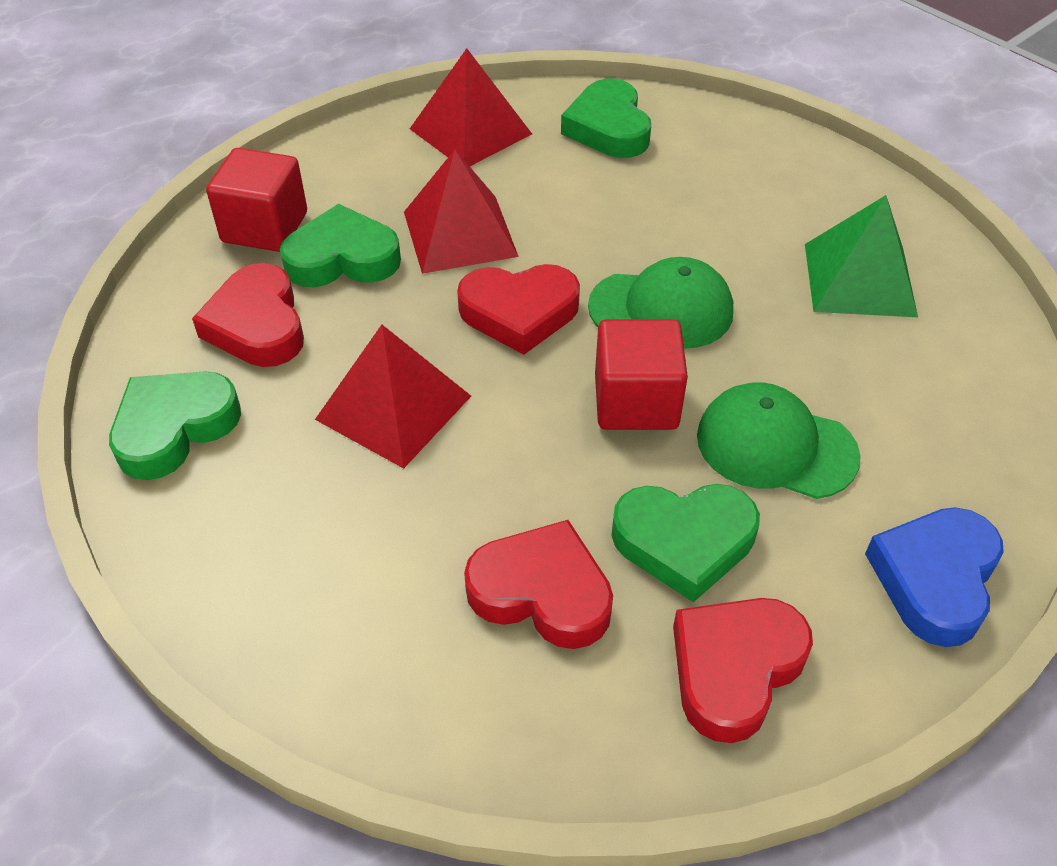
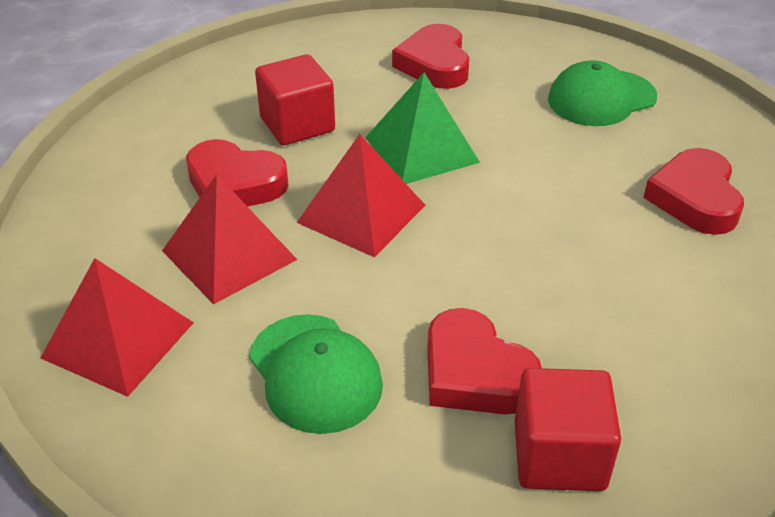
blue heart: 1 -> 0
green heart: 4 -> 0

